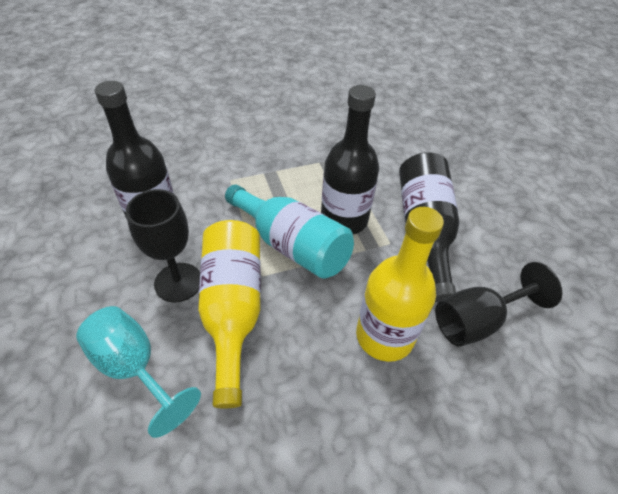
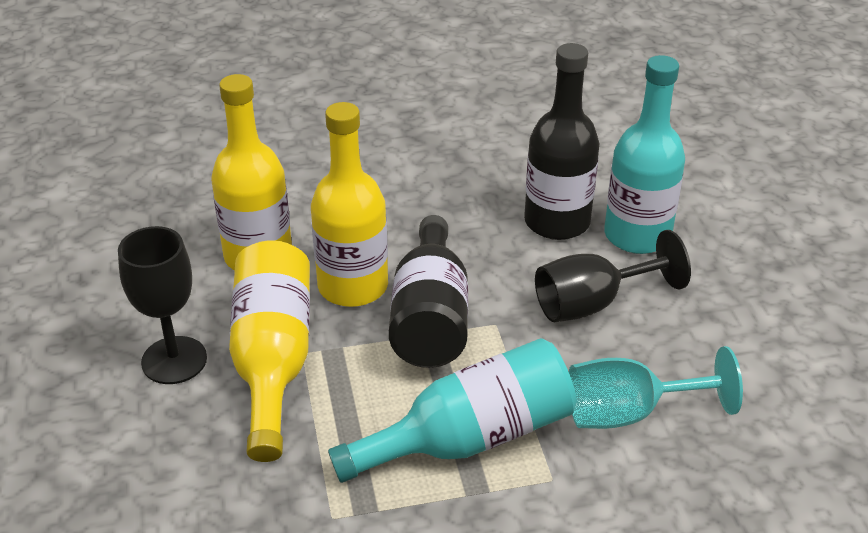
black bottle: 3 -> 2
turquoise bottle: 1 -> 2
yellow bottle: 2 -> 3

